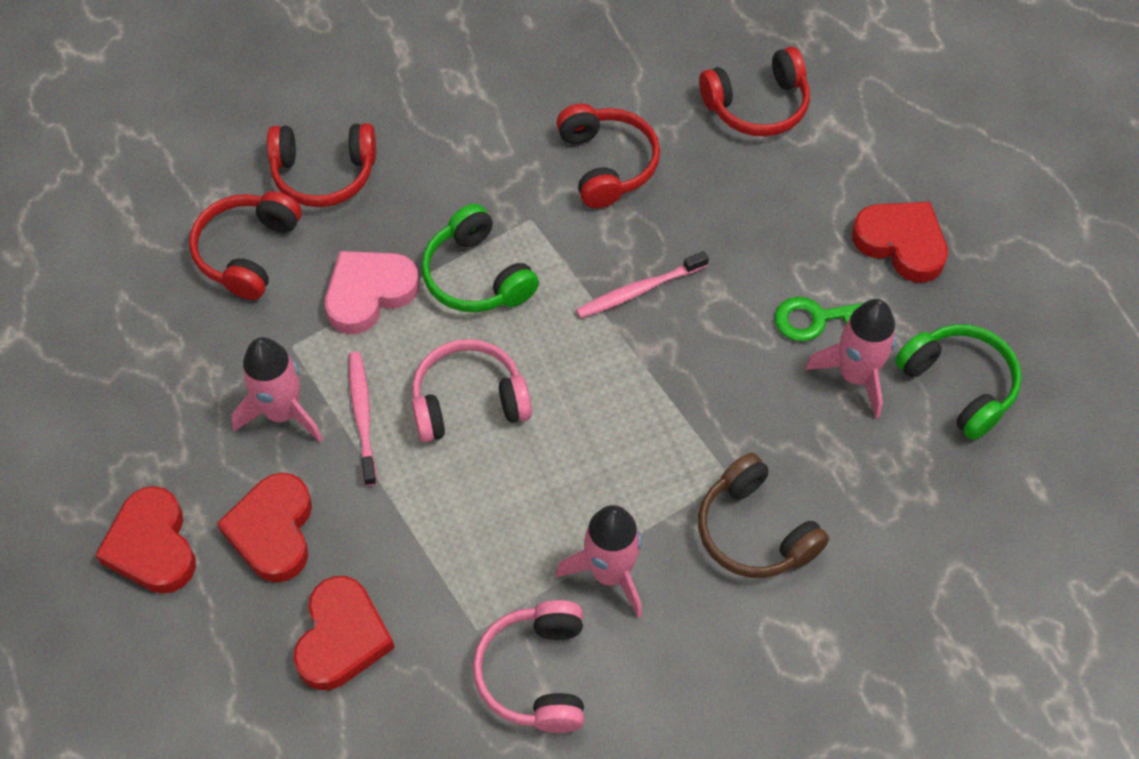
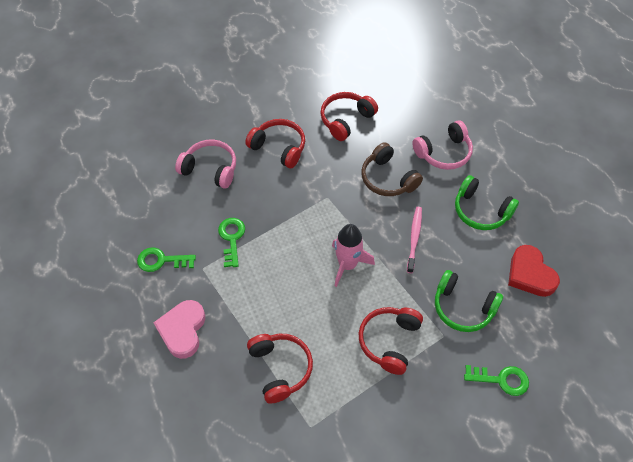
green key: 1 -> 3
pink rocket: 3 -> 1
pink toothbrush: 2 -> 1
red heart: 4 -> 1

